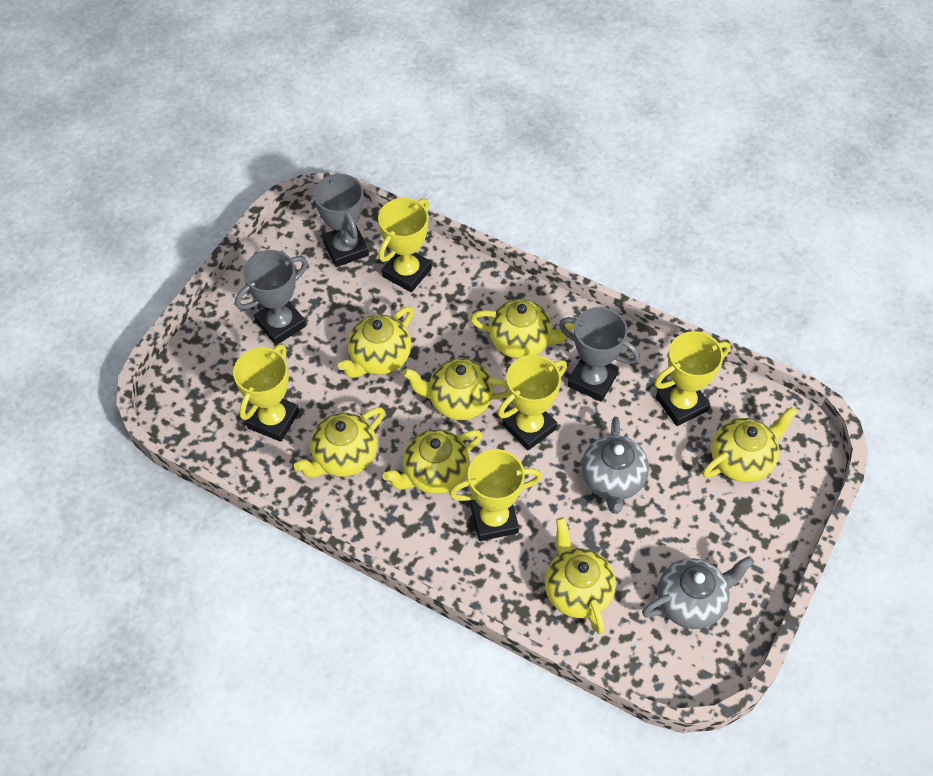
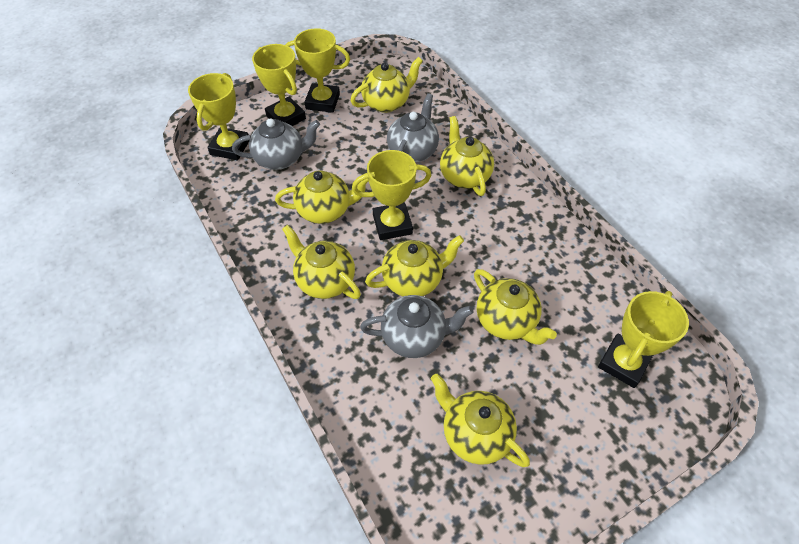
grey teapot: 2 -> 3
grey trophy: 3 -> 0

